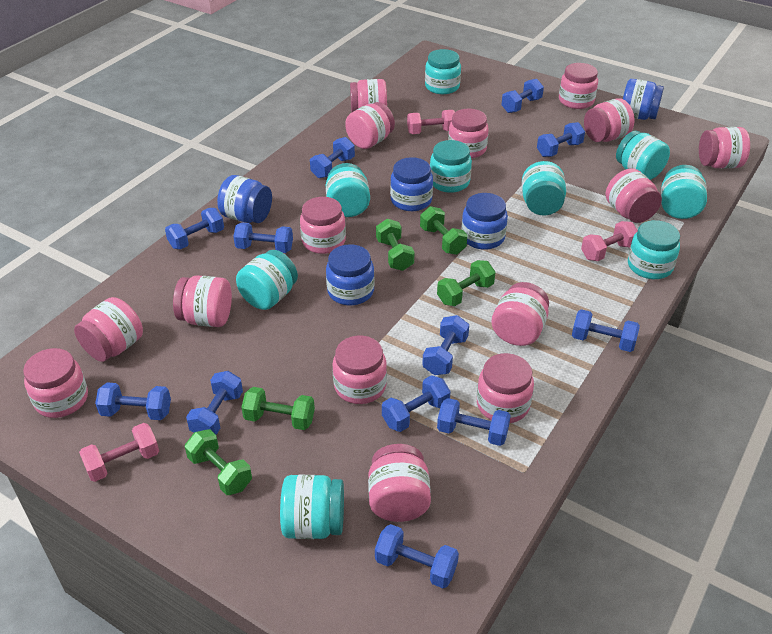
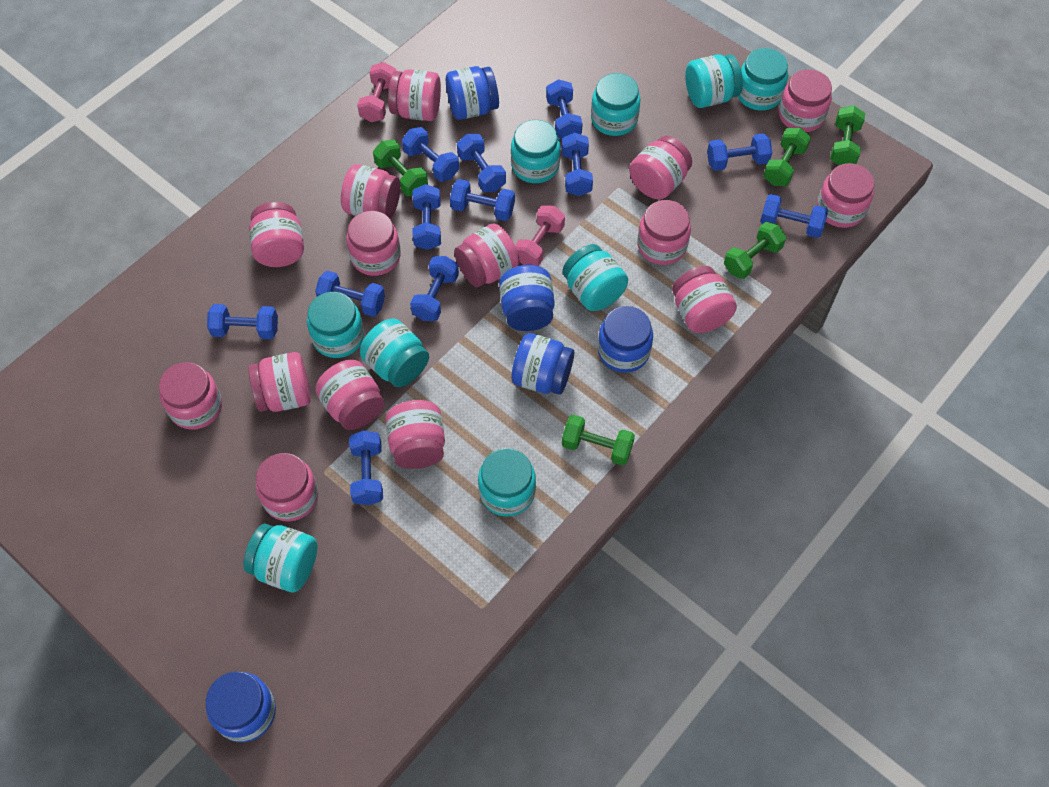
pink dumbbell: 3 -> 2

